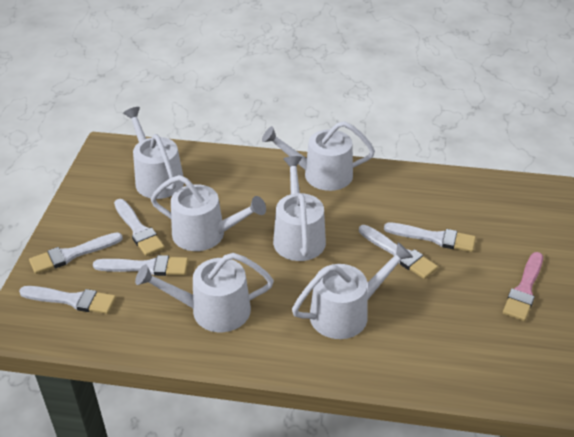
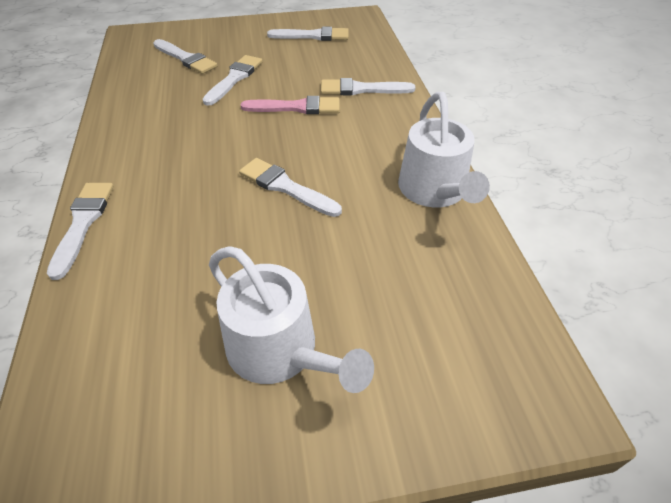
white watering can: 6 -> 2

